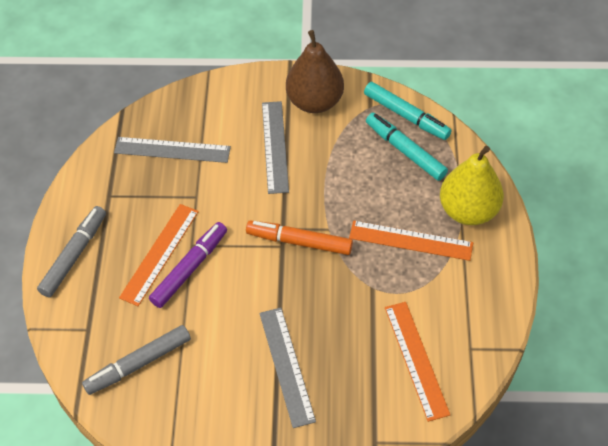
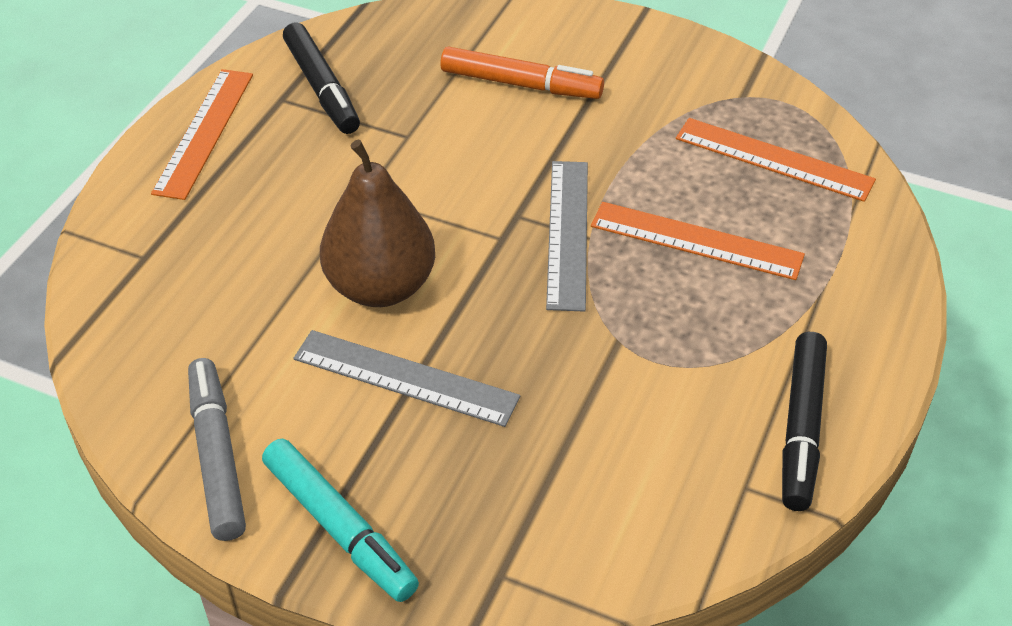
black marker: 0 -> 2
grey marker: 2 -> 1
grey ruler: 3 -> 2
purple marker: 1 -> 0
turquoise marker: 2 -> 1
yellow pear: 1 -> 0

